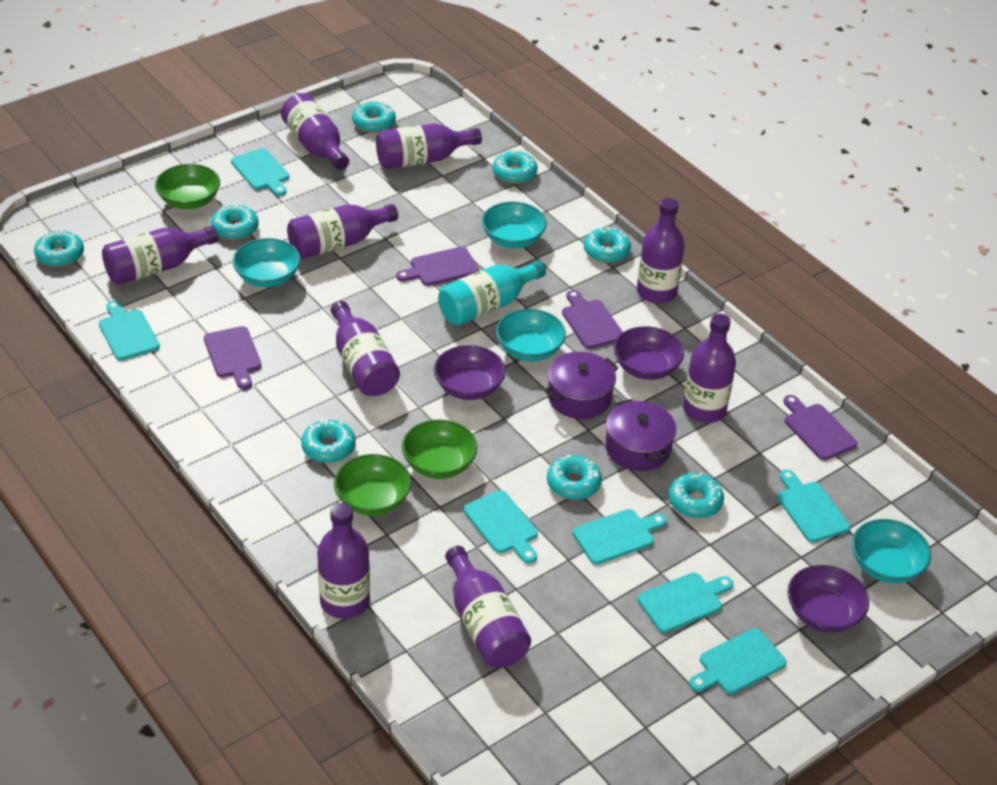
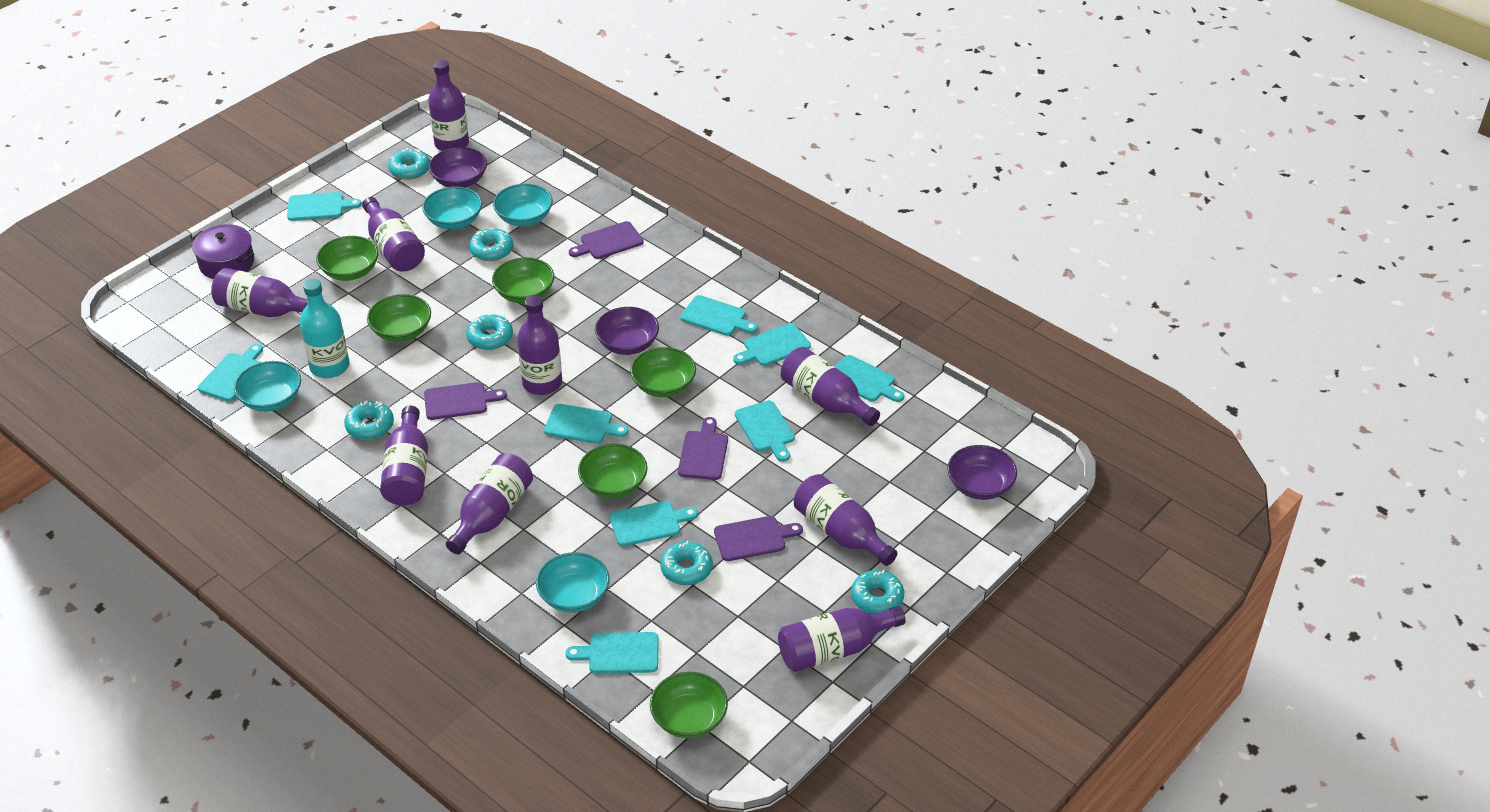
green bowl: 3 -> 6
purple pot: 2 -> 1
turquoise cutting board: 7 -> 9
turquoise donut: 8 -> 6

